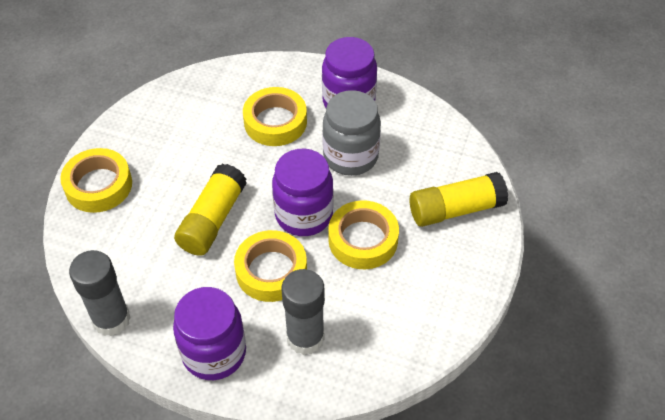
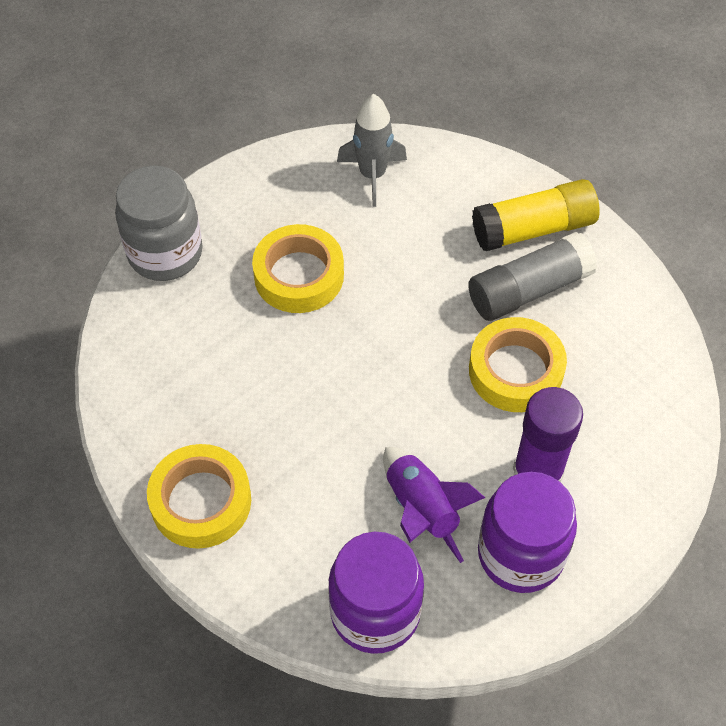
grey glue stick: 2 -> 1
grey rocket: 0 -> 1
purple glue stick: 0 -> 1
purple jar: 3 -> 2
purple rocket: 0 -> 1
yellow glue stick: 2 -> 1
yellow tape: 4 -> 3

